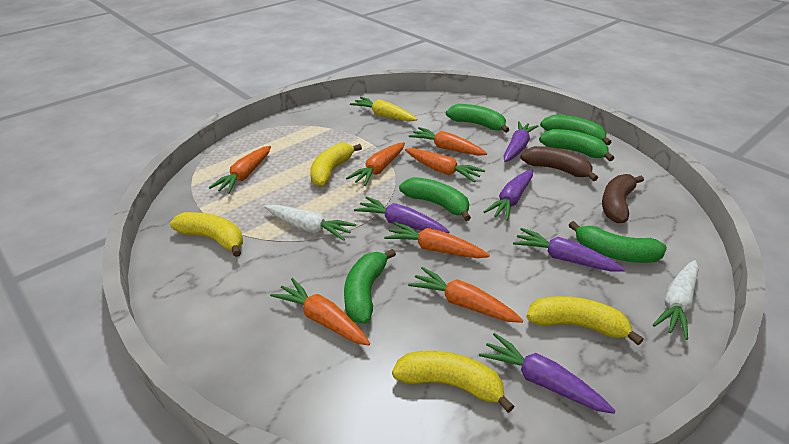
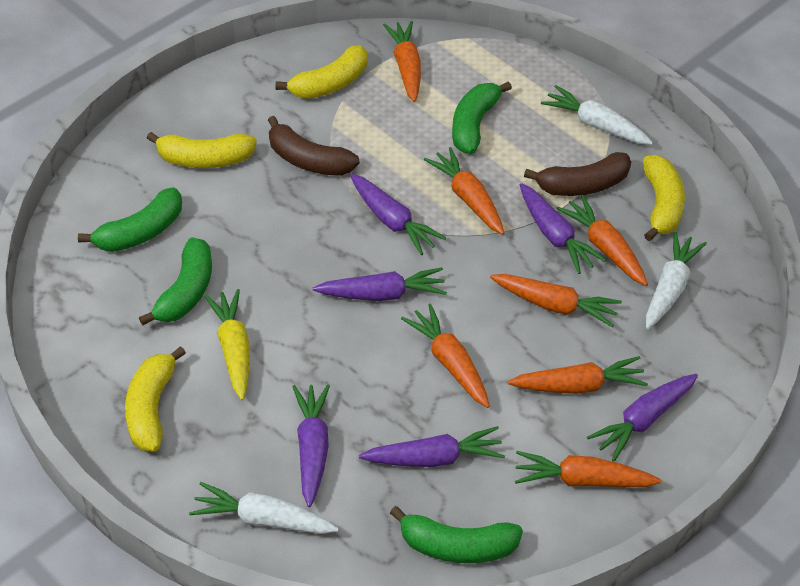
green banana: 6 -> 4
purple carrot: 5 -> 6
white carrot: 2 -> 3

